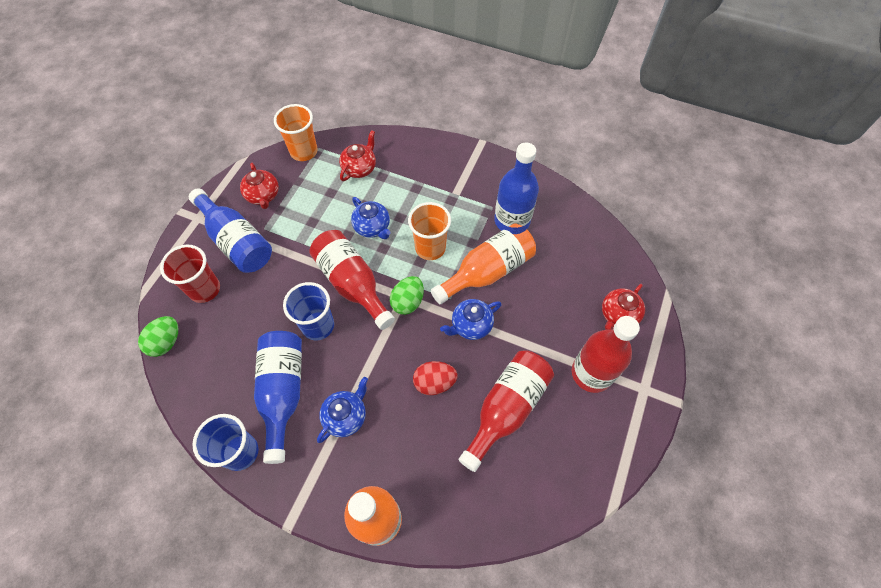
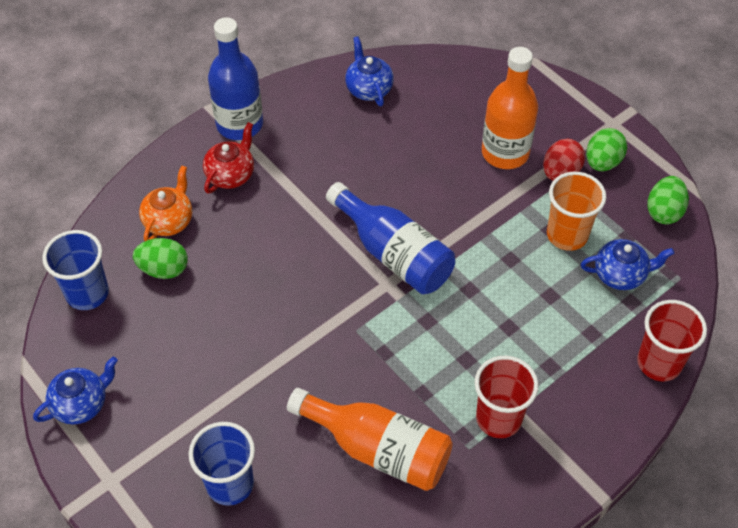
blue bottle: 3 -> 2
green egg: 2 -> 3
orange cup: 2 -> 1
orange teapot: 0 -> 1
red bottle: 3 -> 0
red cup: 1 -> 2
red teapot: 3 -> 1

